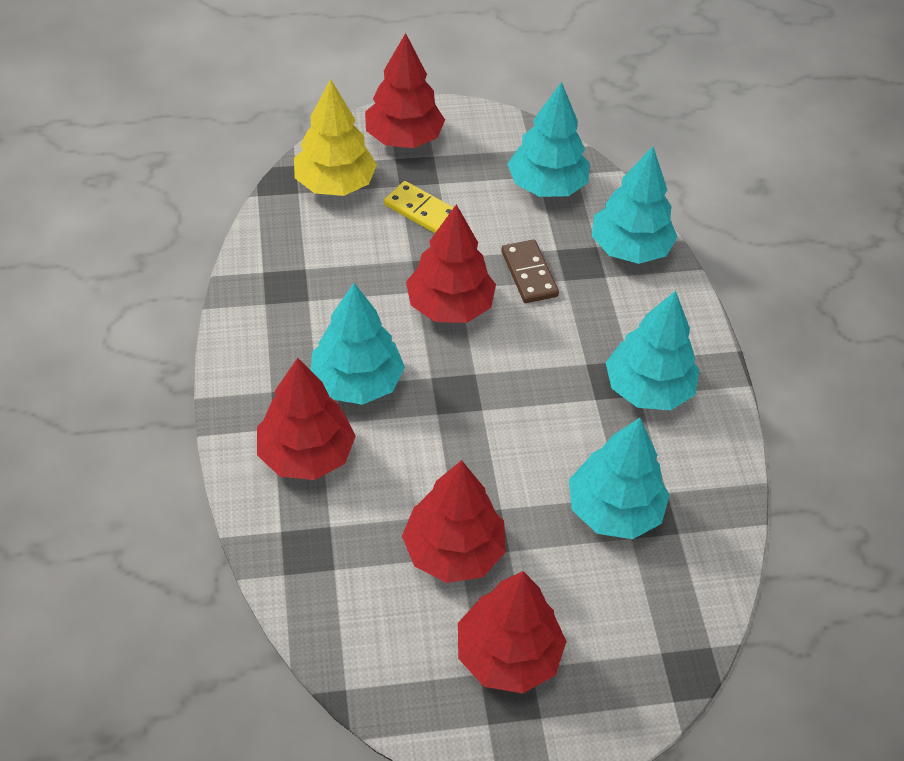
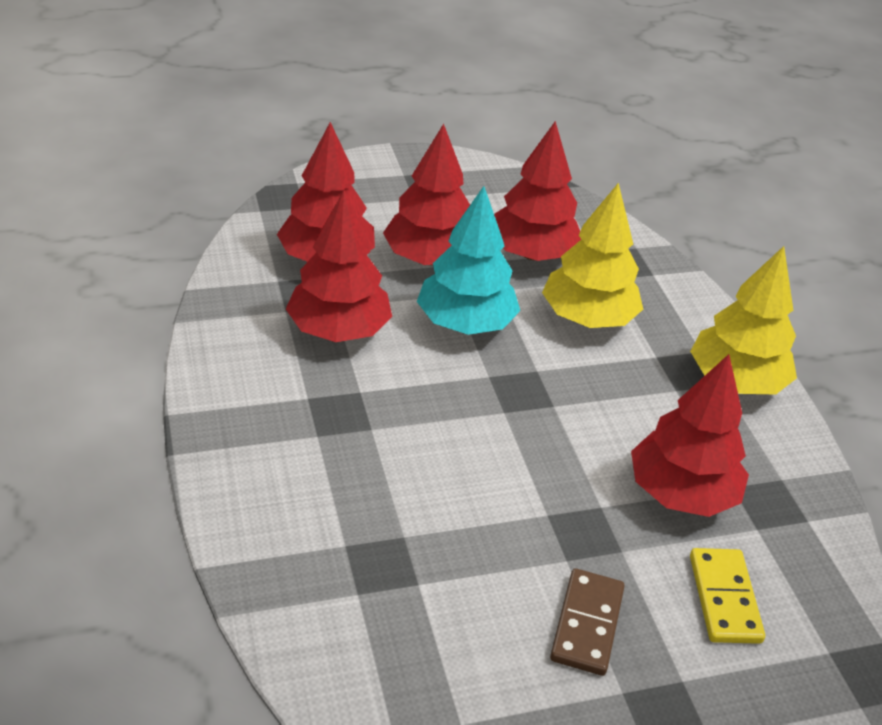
turquoise tree: 5 -> 1
yellow tree: 1 -> 2

